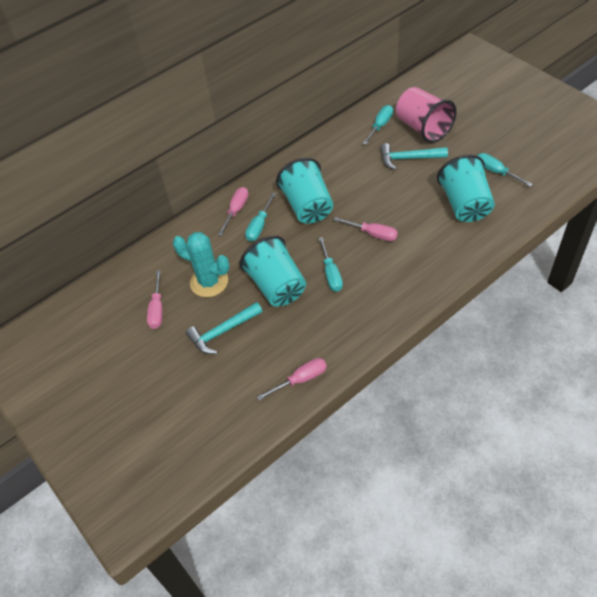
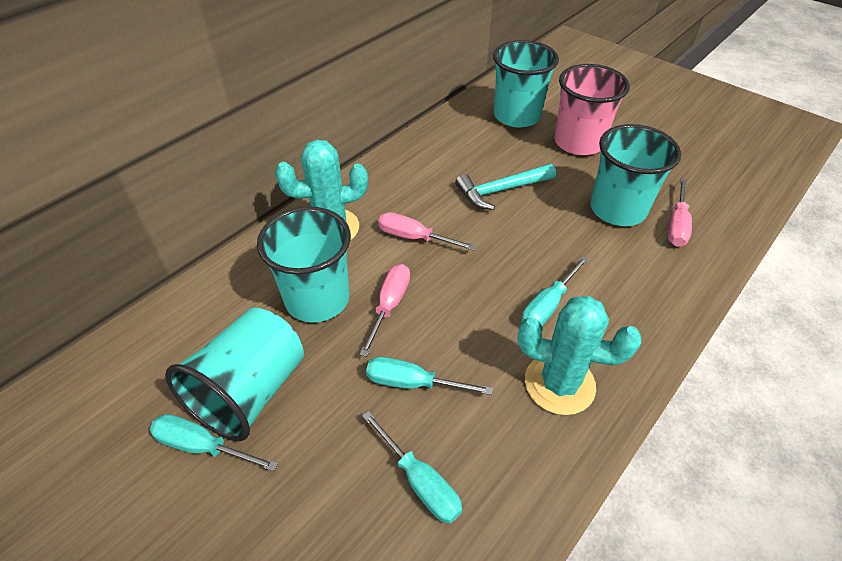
pink screwdriver: 4 -> 3
turquoise cactus: 1 -> 2
turquoise cup: 3 -> 4
turquoise hammer: 2 -> 1

